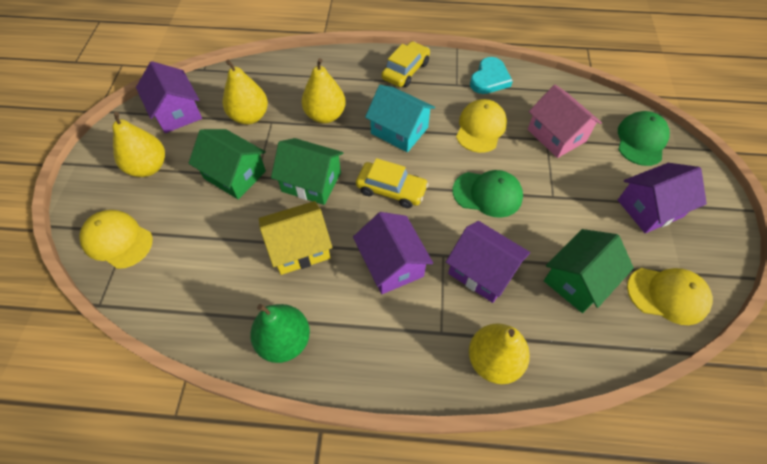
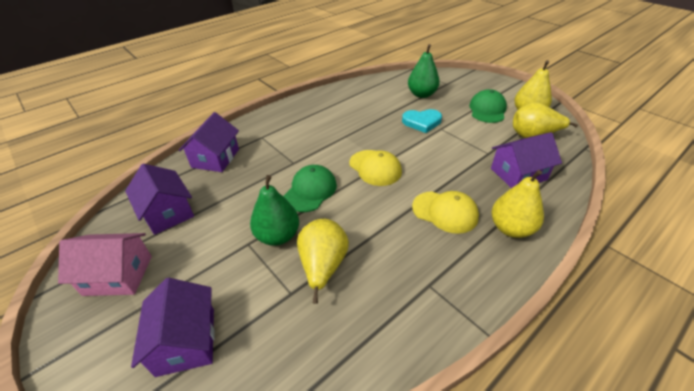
green house: 3 -> 0
green pear: 1 -> 2
turquoise house: 1 -> 0
yellow cap: 3 -> 2
yellow car: 2 -> 0
yellow house: 1 -> 0

